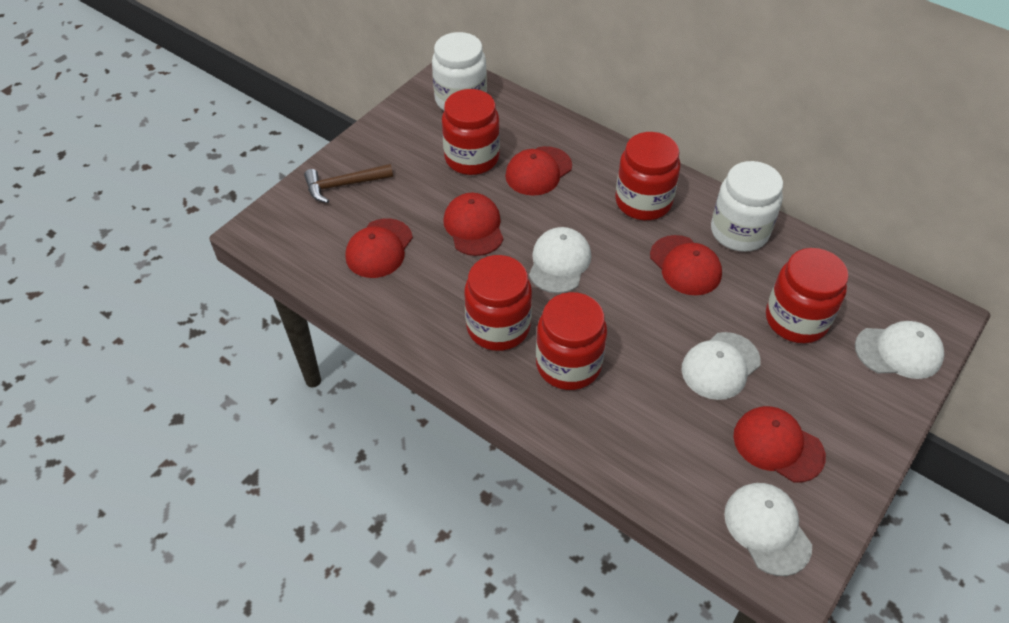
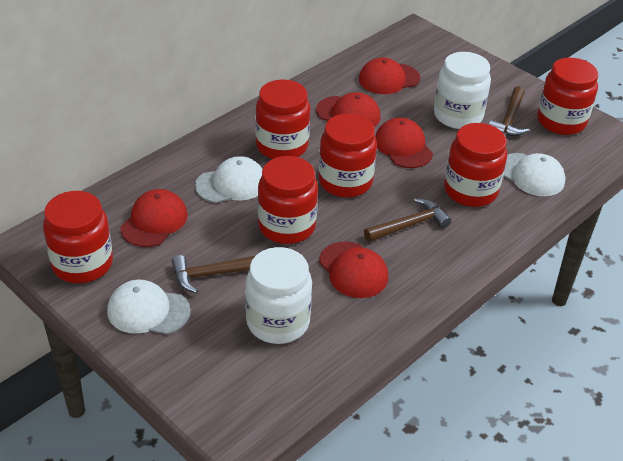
brown hammer: 1 -> 3
red jar: 5 -> 6
white cap: 4 -> 3

